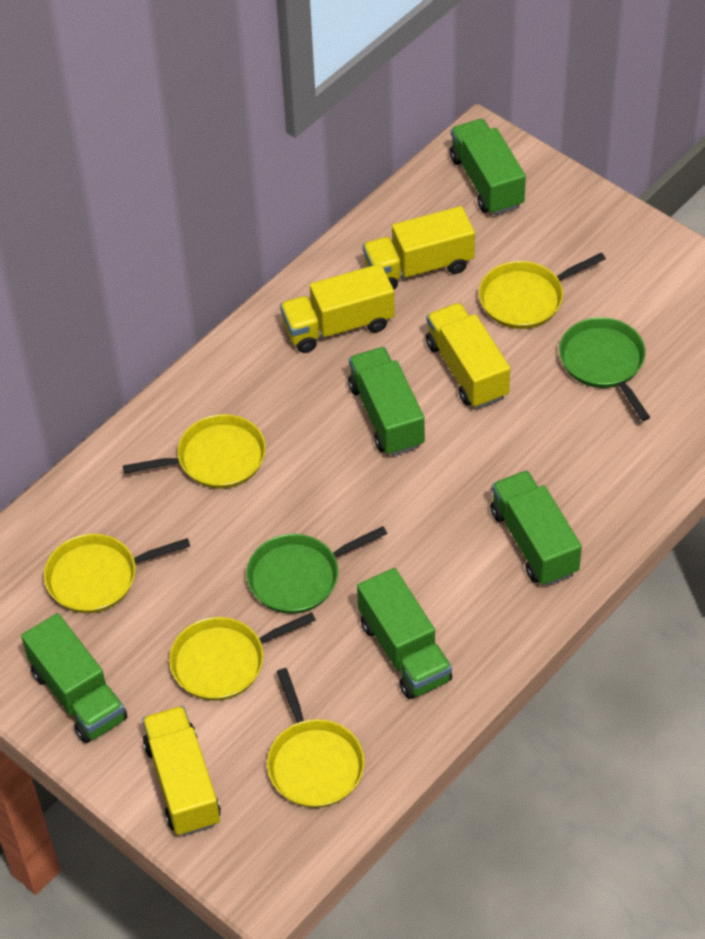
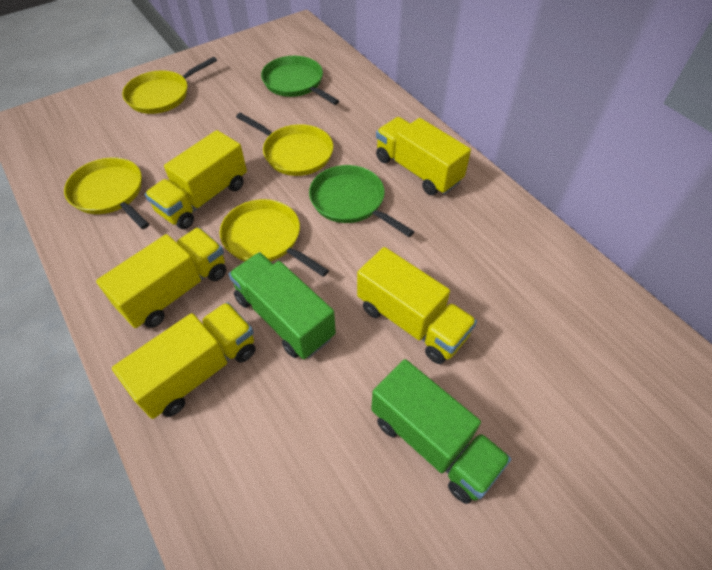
green truck: 5 -> 2
yellow pan: 5 -> 4
yellow truck: 4 -> 5

